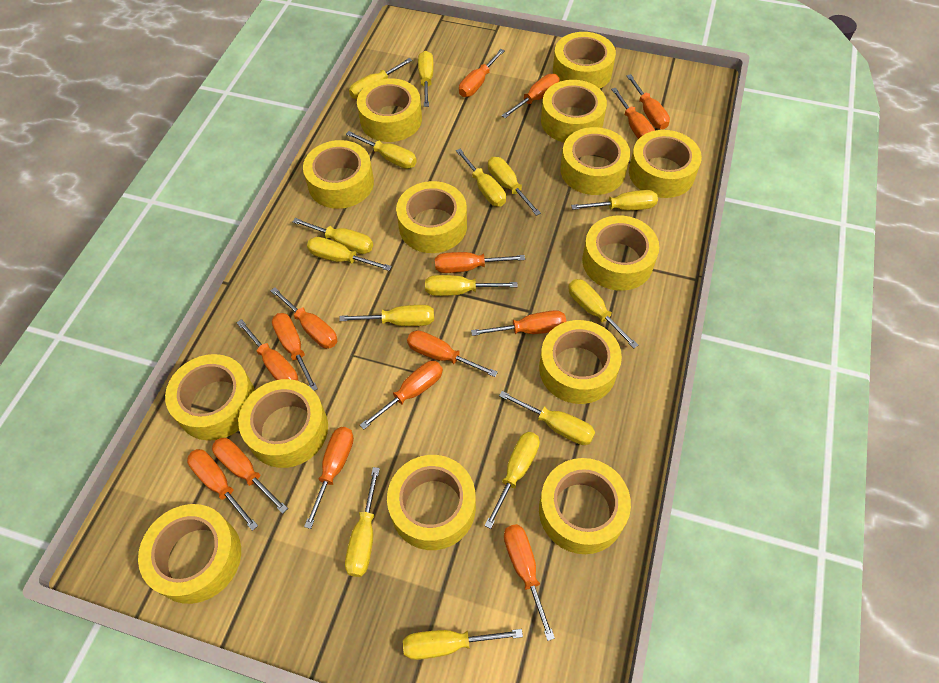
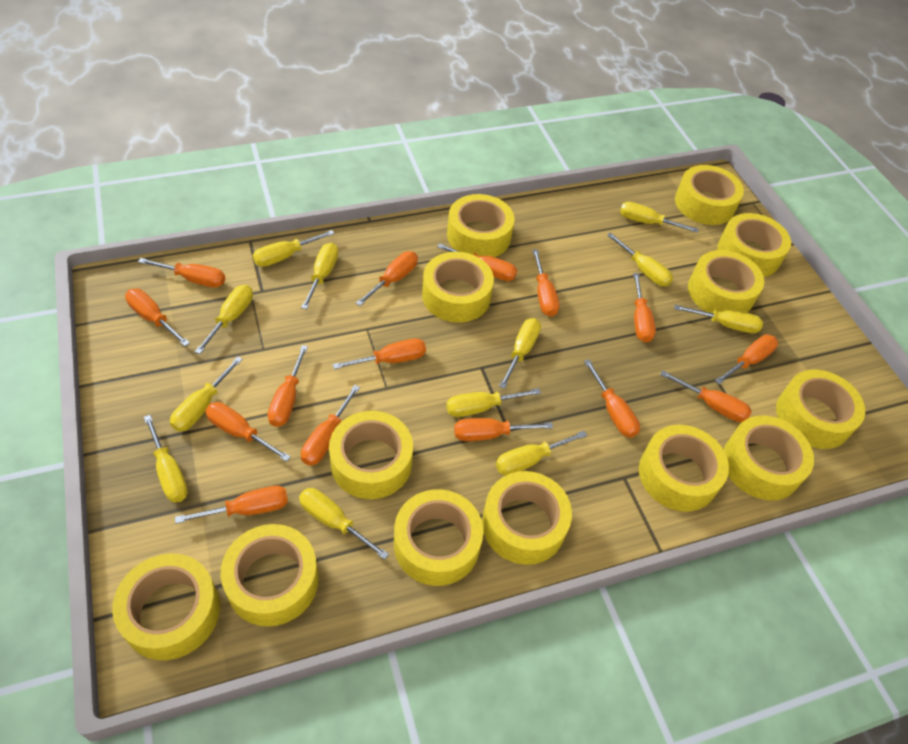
yellow screwdriver: 15 -> 12
yellow tape: 14 -> 13

